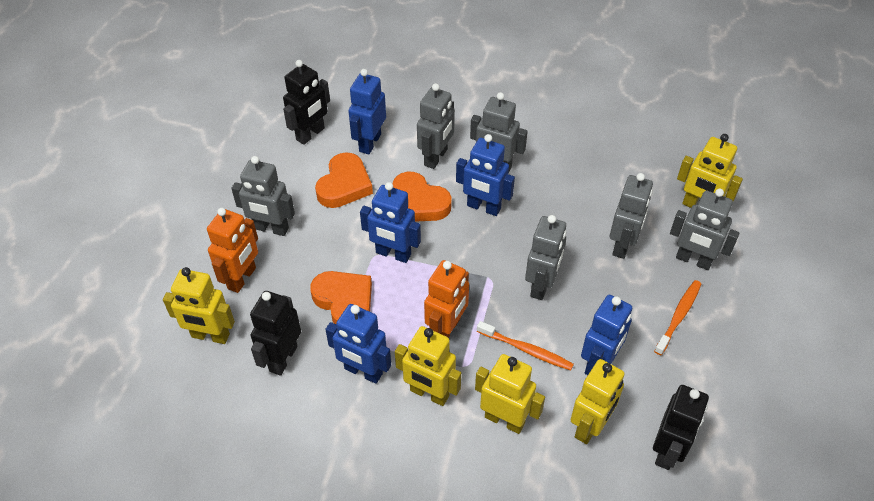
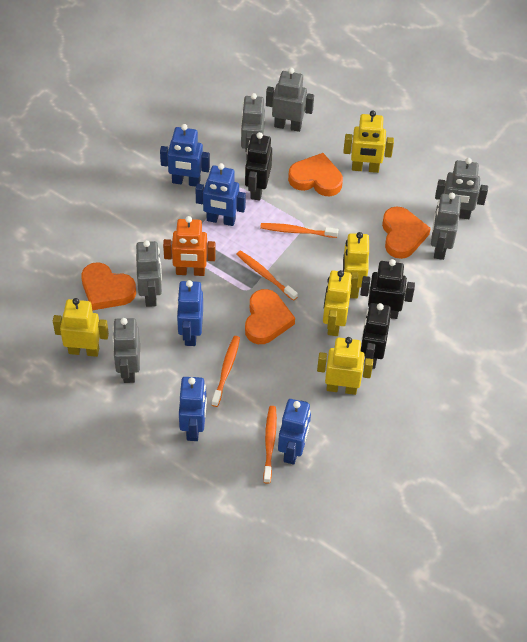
orange heart: 3 -> 4
orange robot: 2 -> 1
orange toothbrush: 2 -> 4

